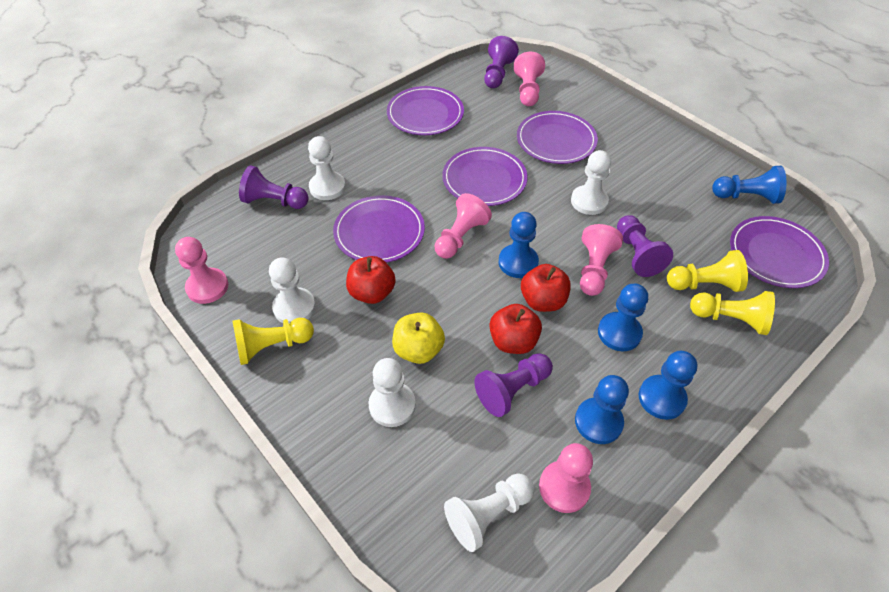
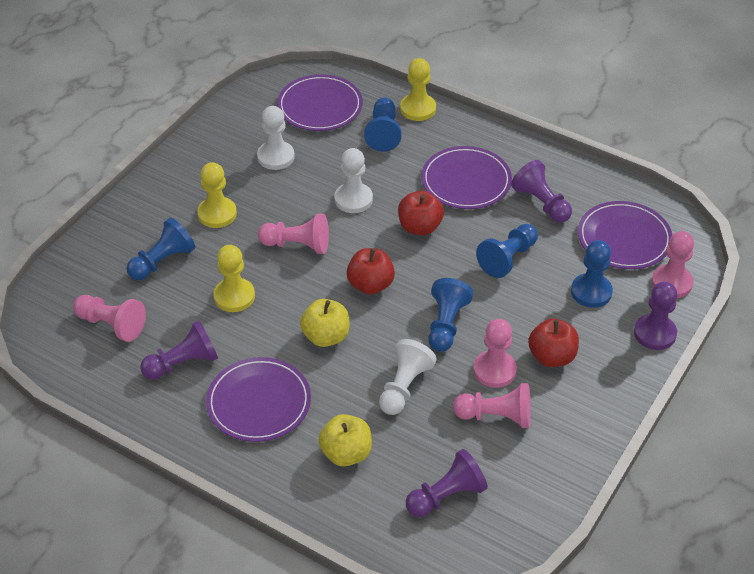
purple plate: 5 -> 4
white pawn: 5 -> 3
yellow apple: 1 -> 2

